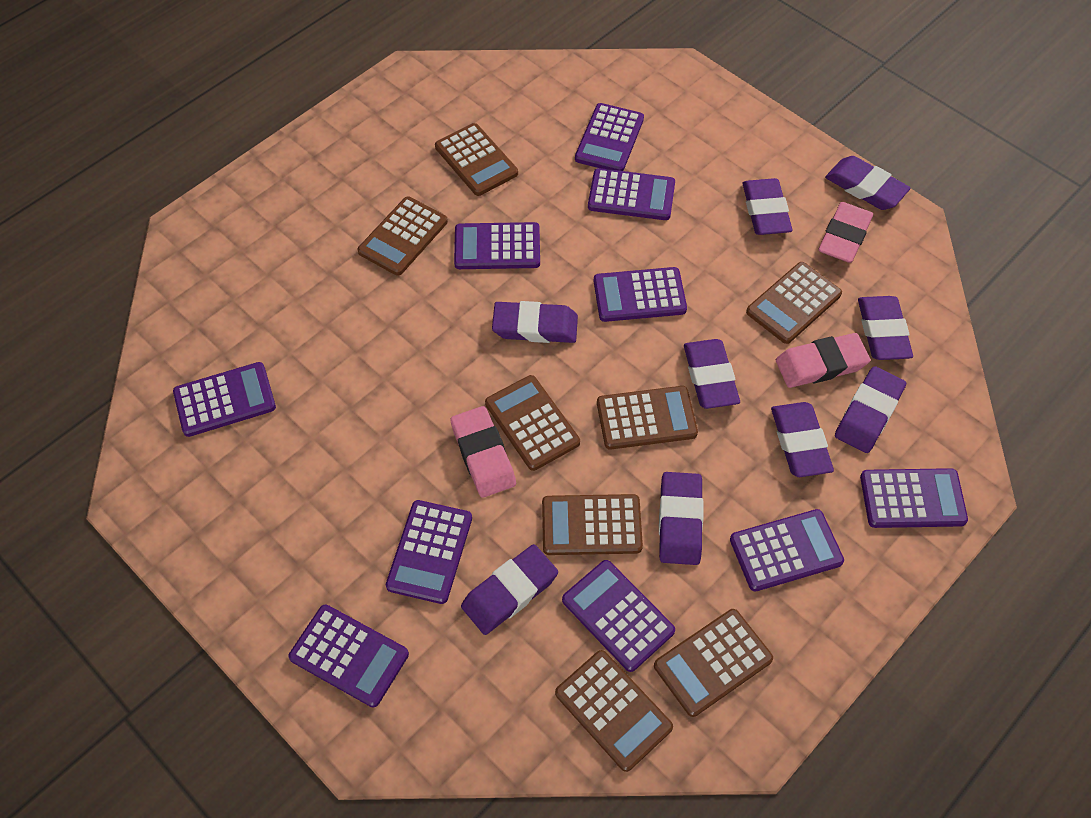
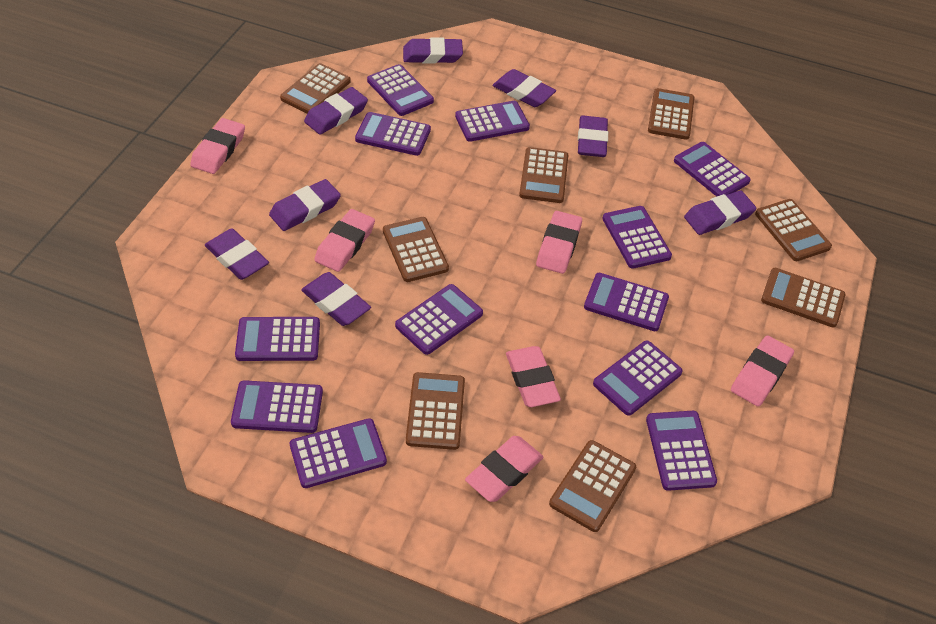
pink eraser: 3 -> 6
purple calculator: 10 -> 12
purple eraser: 9 -> 8

